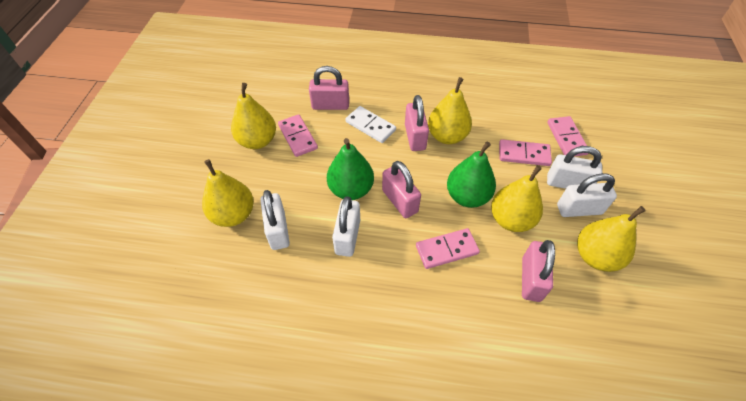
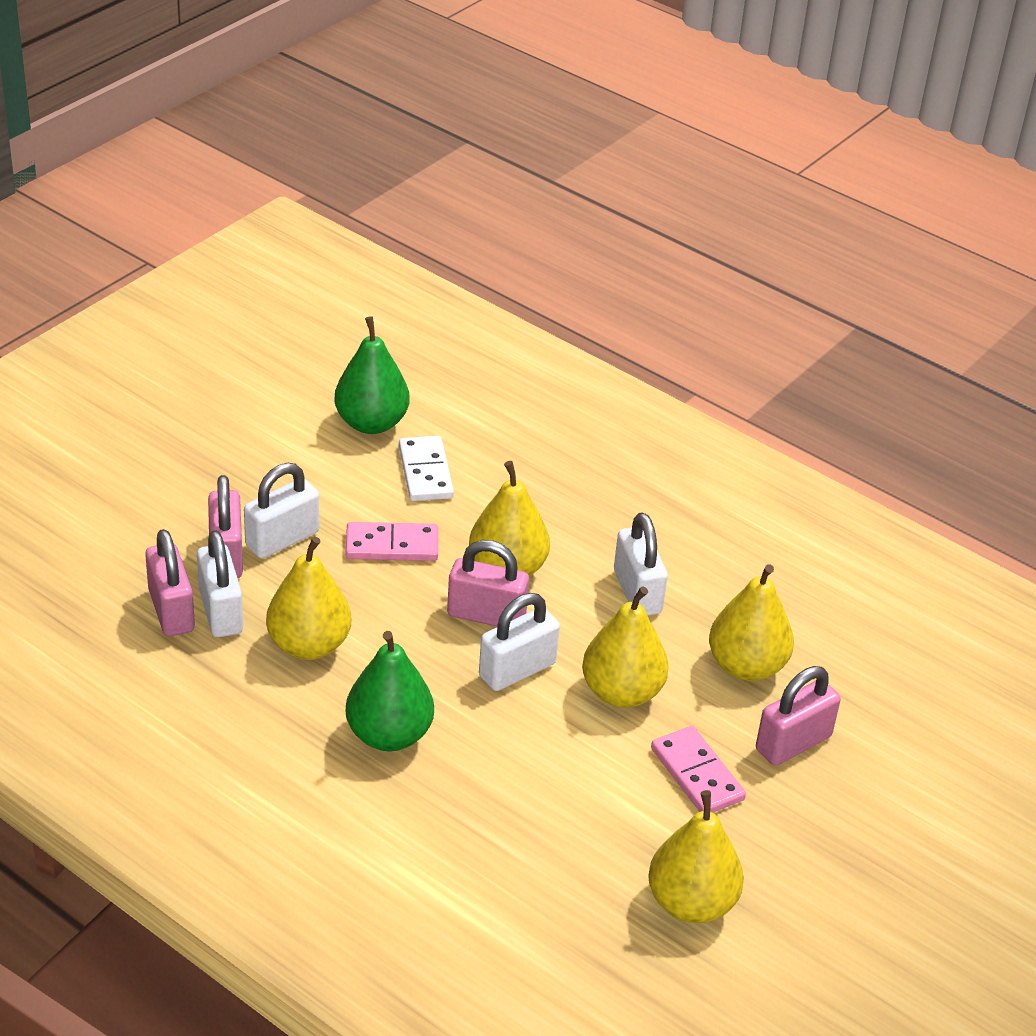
pink domino: 4 -> 2

